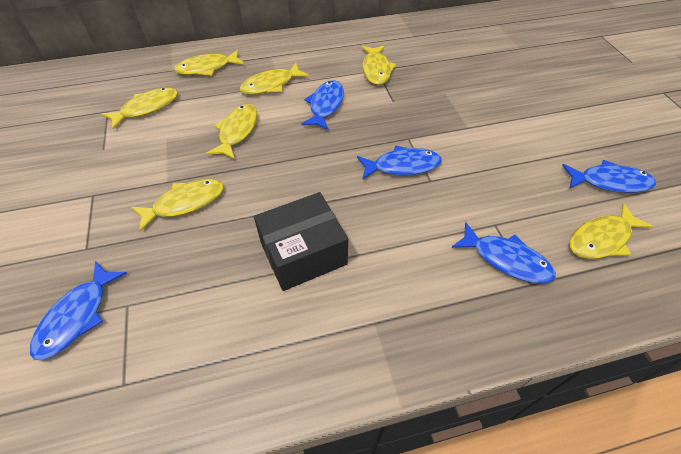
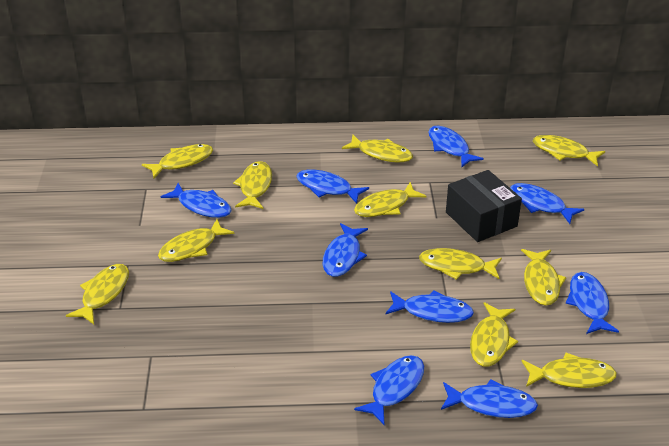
blue fish: 5 -> 9
yellow fish: 7 -> 11

